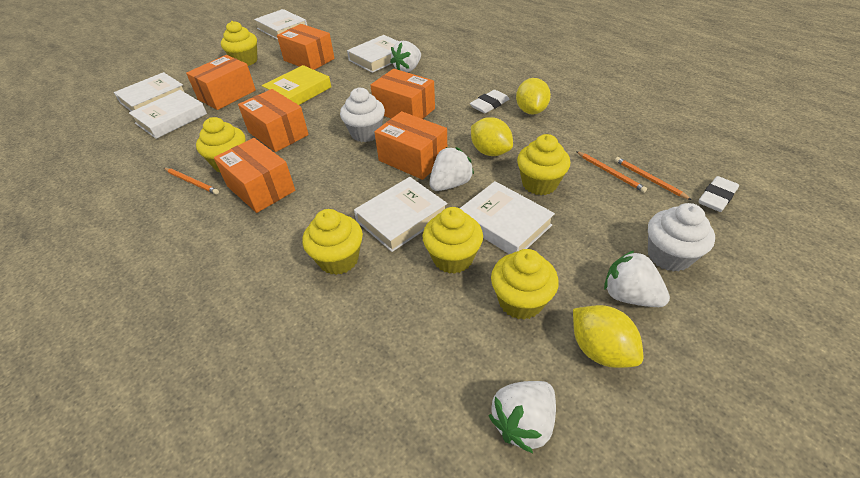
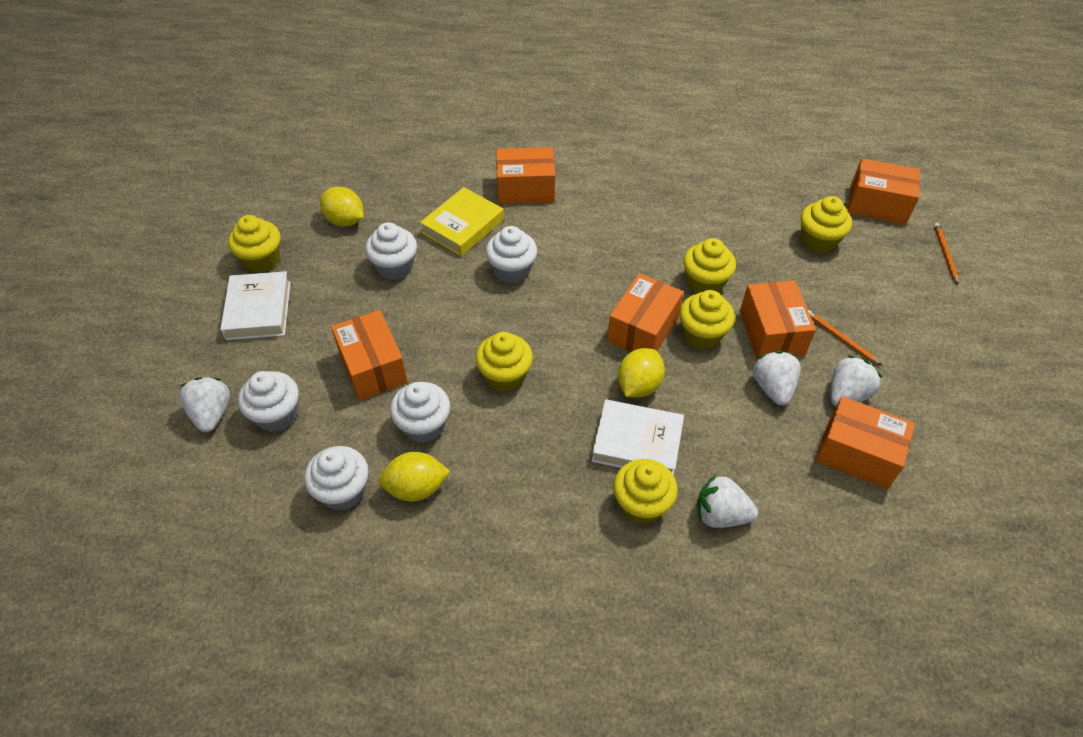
orange pencil: 3 -> 2
white book: 6 -> 2
white cupcake: 2 -> 5
white eraser: 2 -> 0

